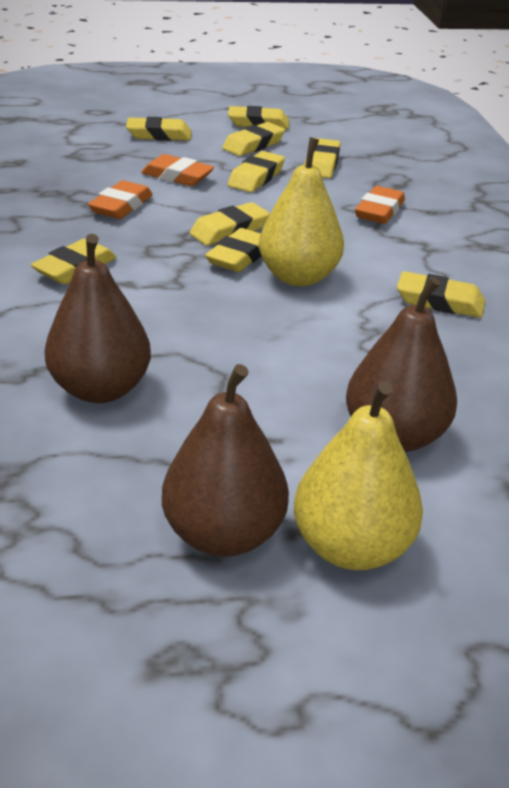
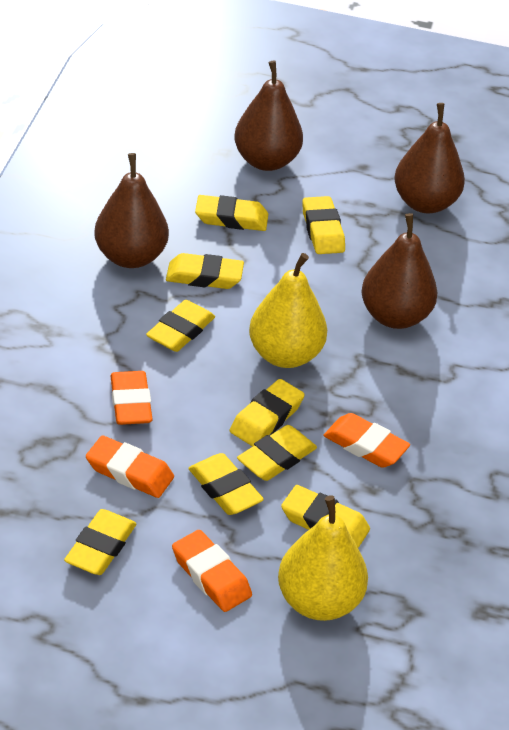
brown pear: 3 -> 4
orange eraser: 3 -> 4

